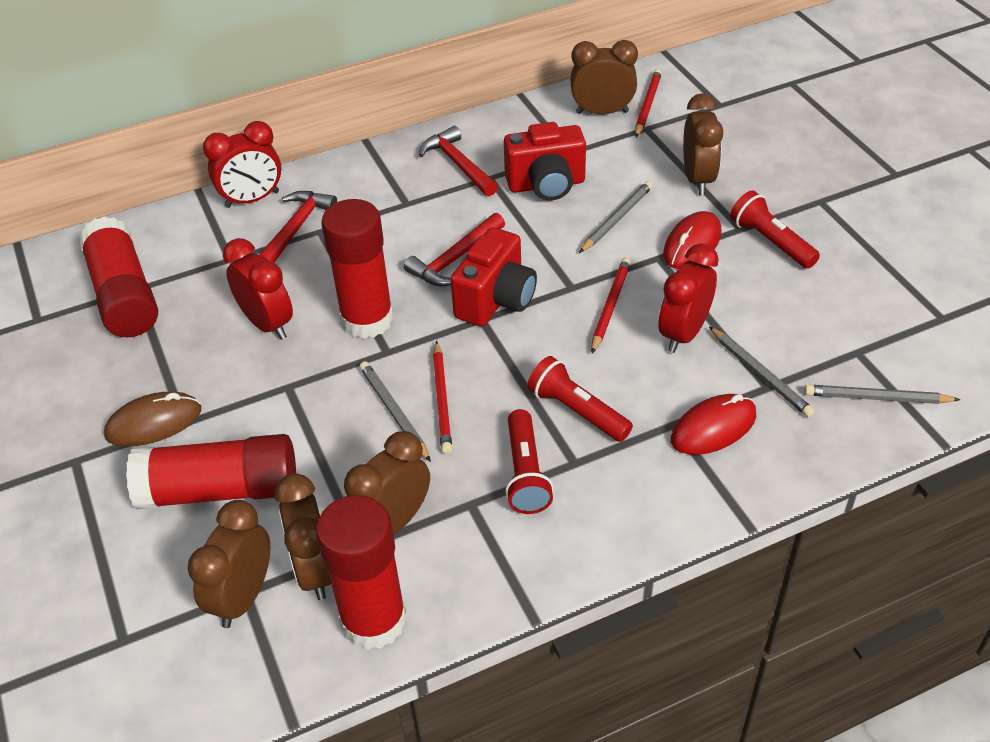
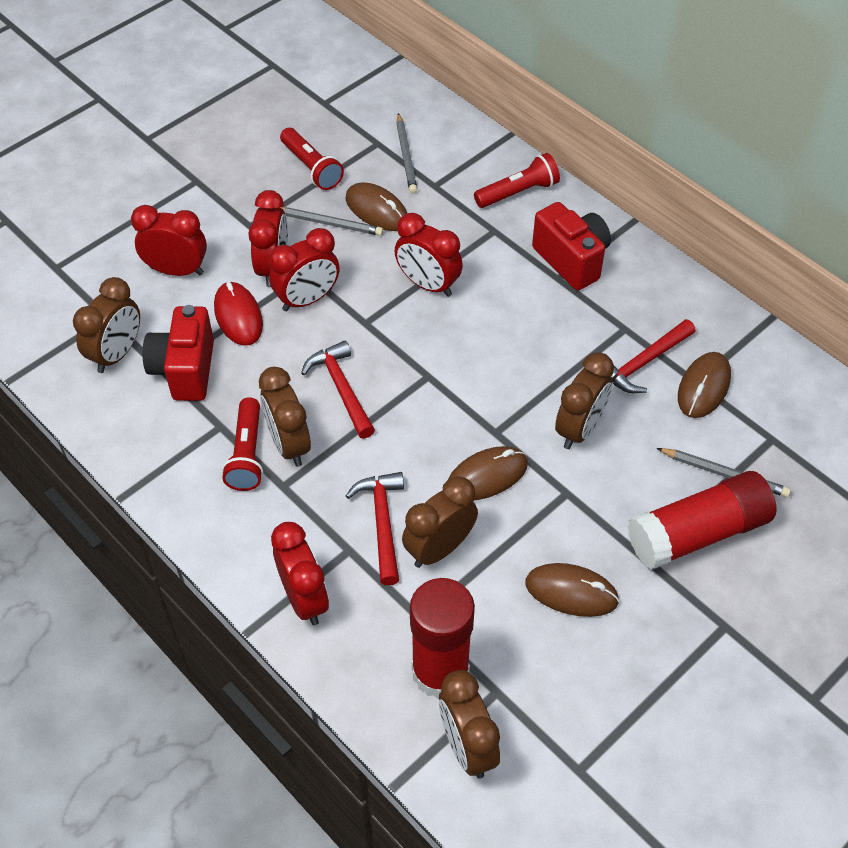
brown mouse: 1 -> 4
grey pencil: 4 -> 3
red clock: 3 -> 5
red glue stick: 4 -> 2
red mouse: 2 -> 1
red pencil: 3 -> 0

